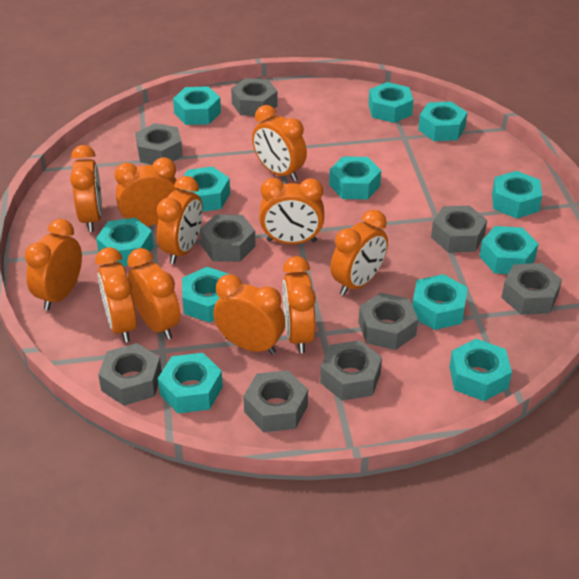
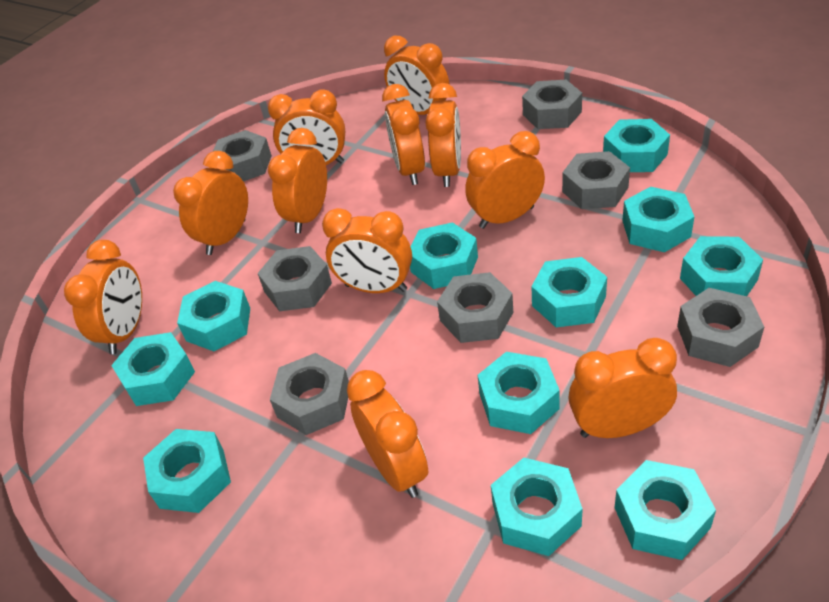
grey nut: 9 -> 7
turquoise nut: 12 -> 11

